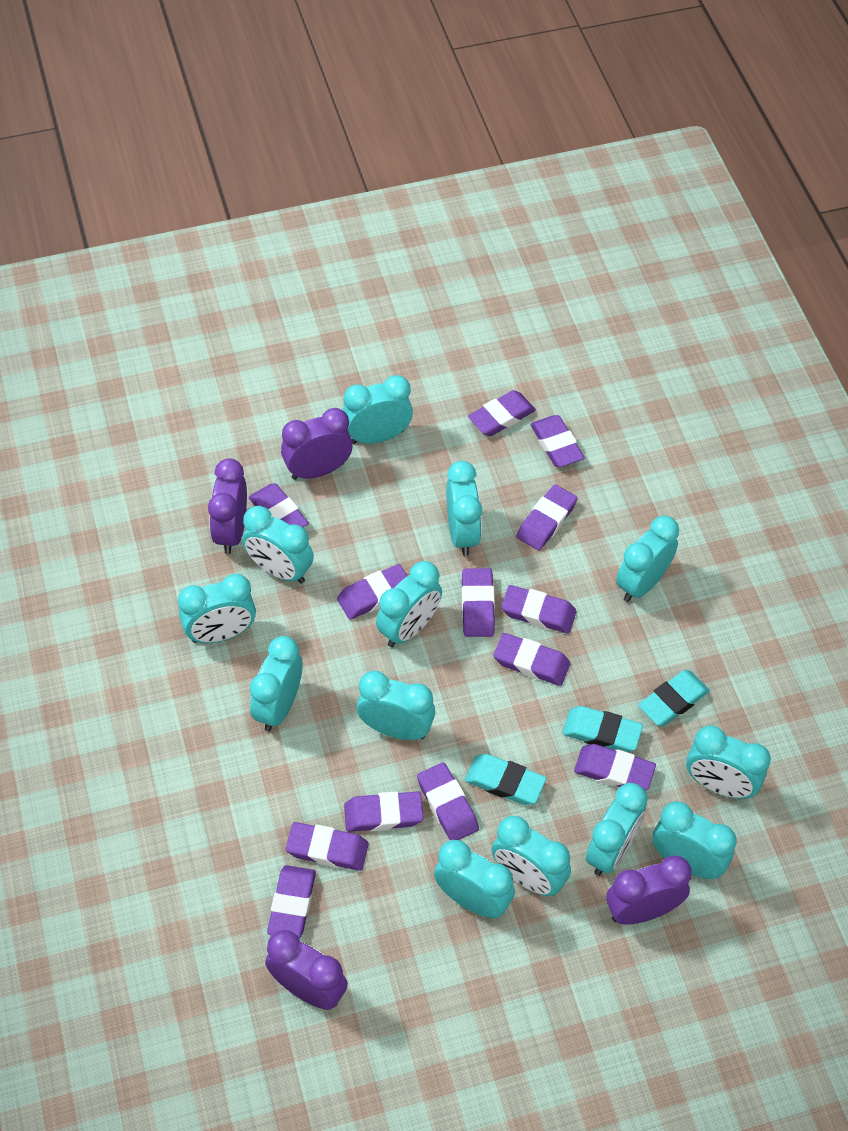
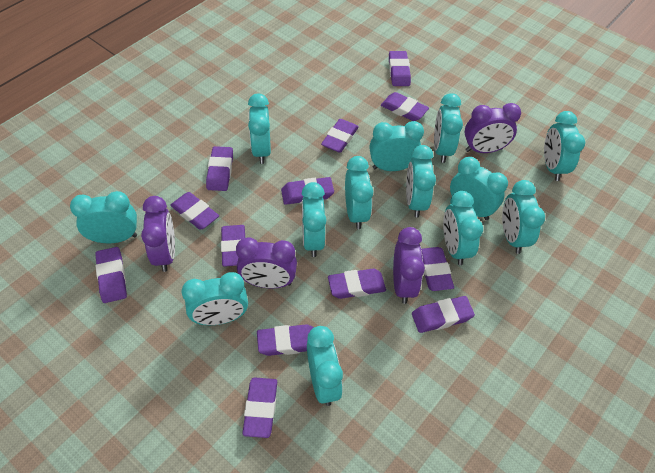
turquoise eraser: 3 -> 0

